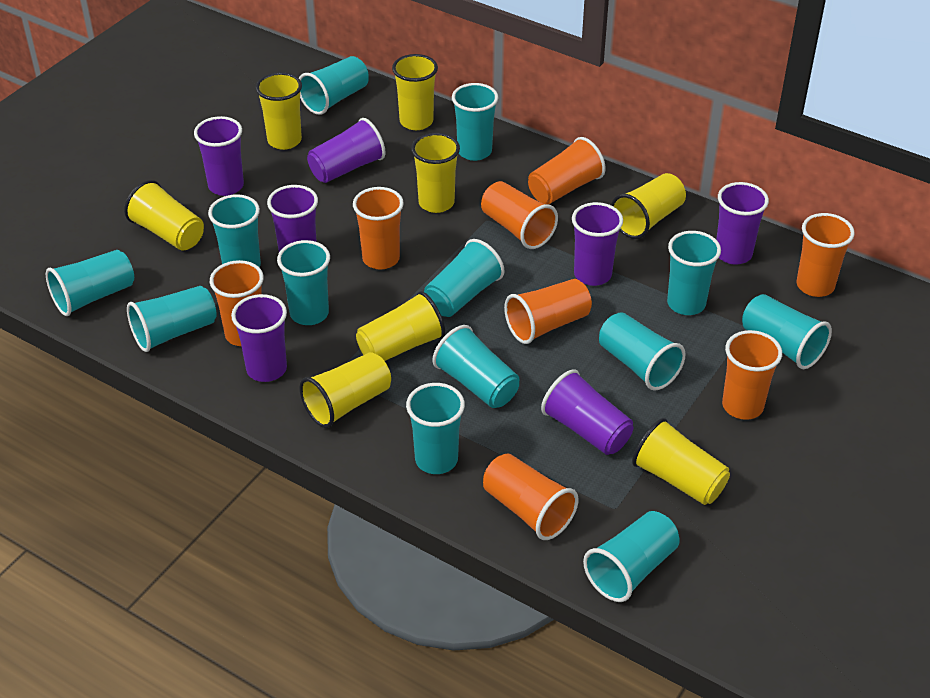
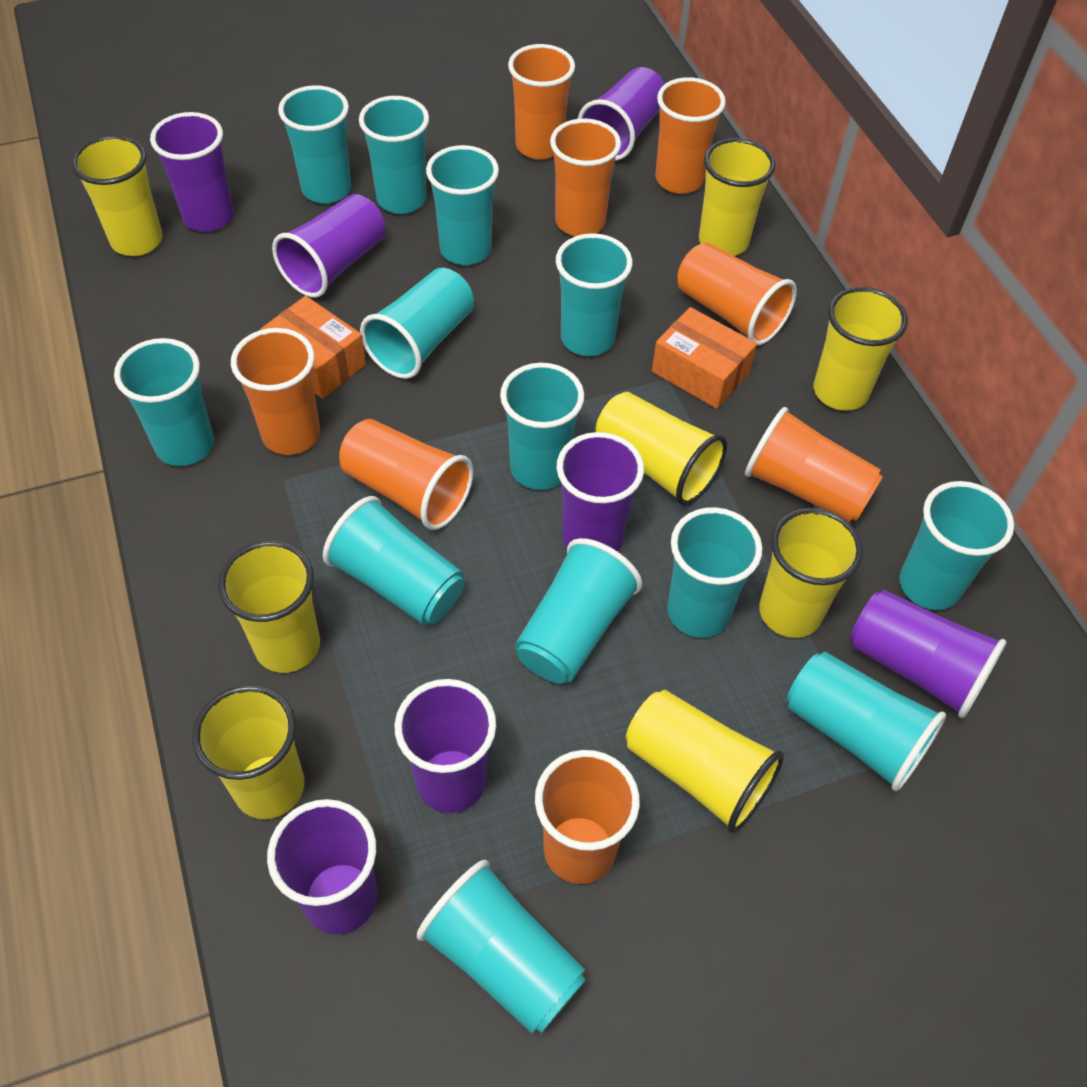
orange box: 0 -> 2

